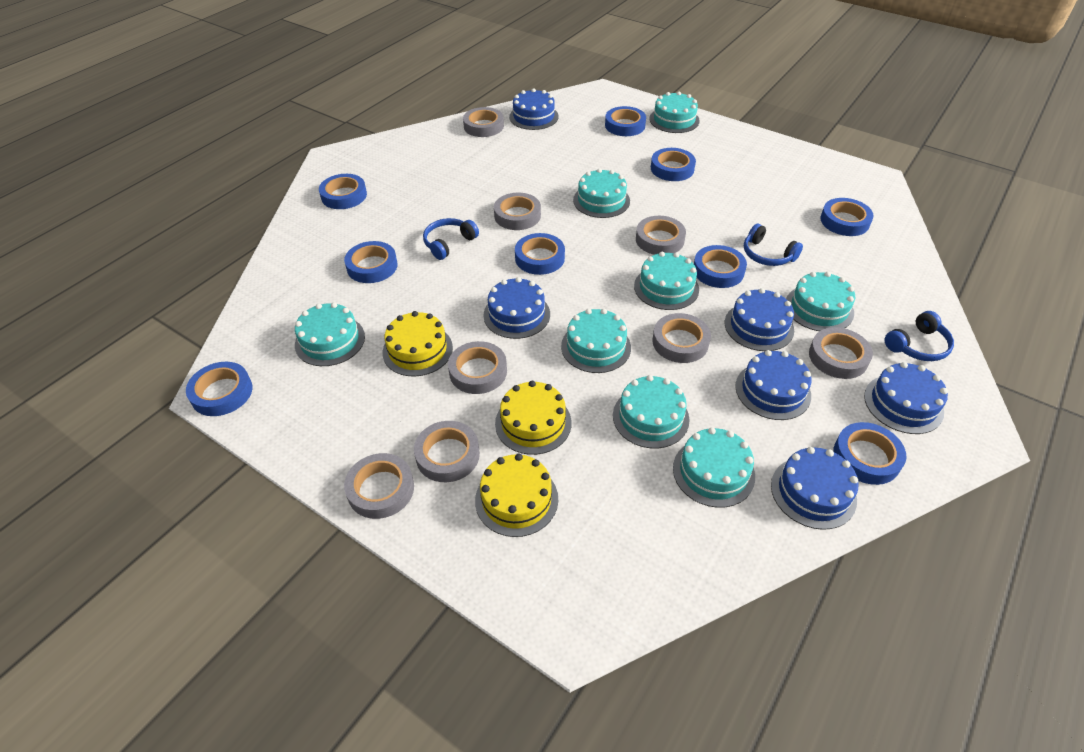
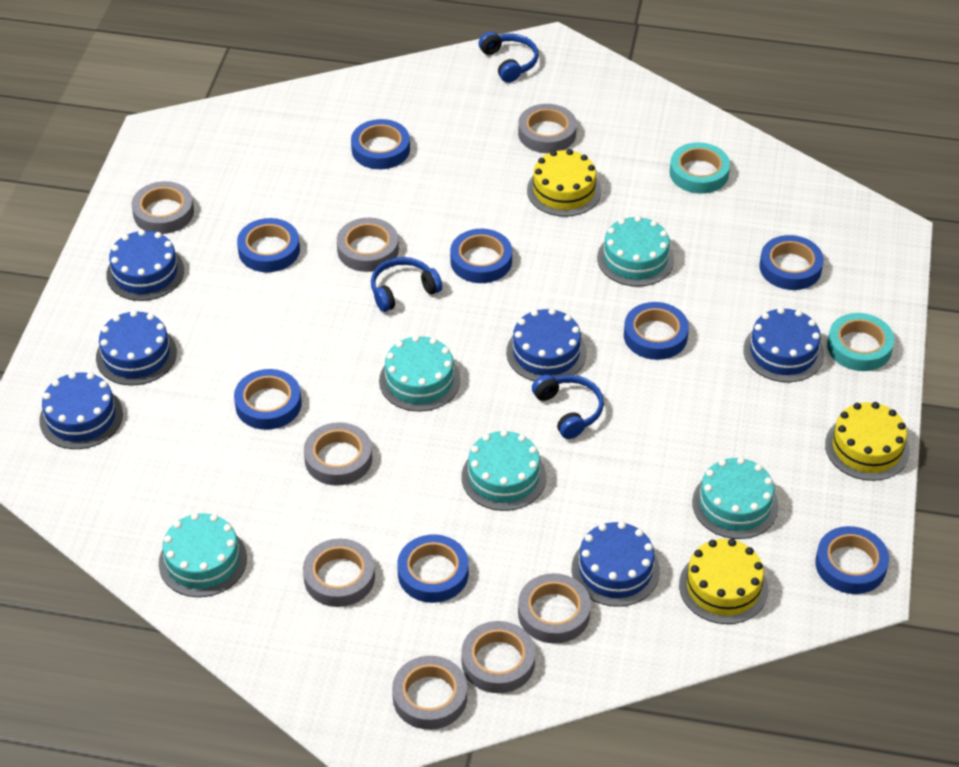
blue tape: 9 -> 8
turquoise cake: 8 -> 5
turquoise tape: 0 -> 2

